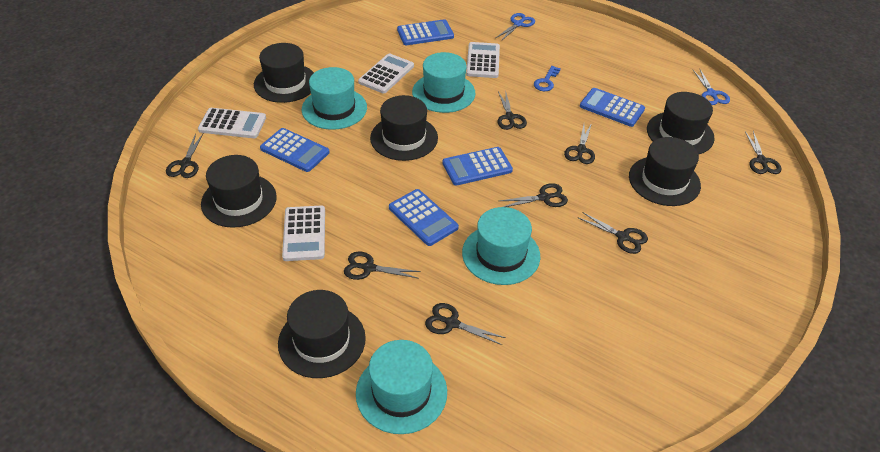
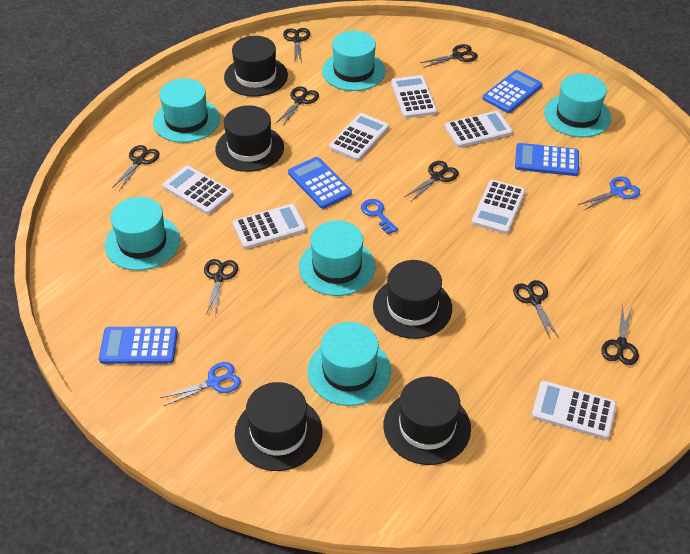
black hat: 6 -> 5
blue calculator: 5 -> 4
turquoise hat: 4 -> 6
white calculator: 4 -> 7

